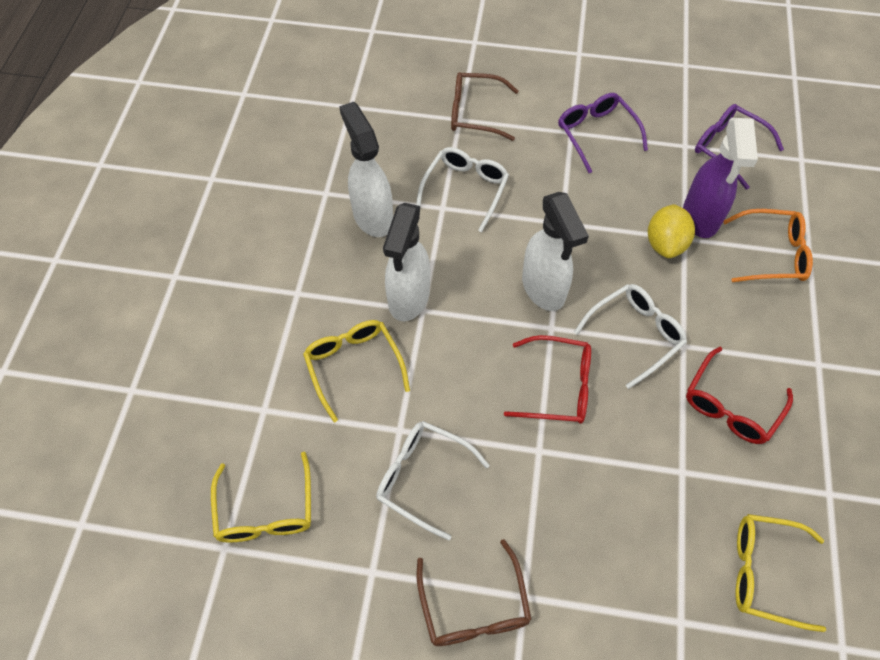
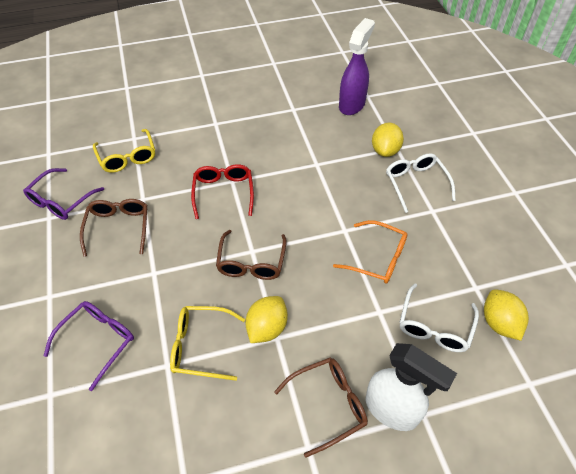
brown glasses: 2 -> 3
red glasses: 2 -> 1
white glasses: 3 -> 2
white spray bottle: 3 -> 1
yellow glasses: 3 -> 2
yellow lemon: 1 -> 3

